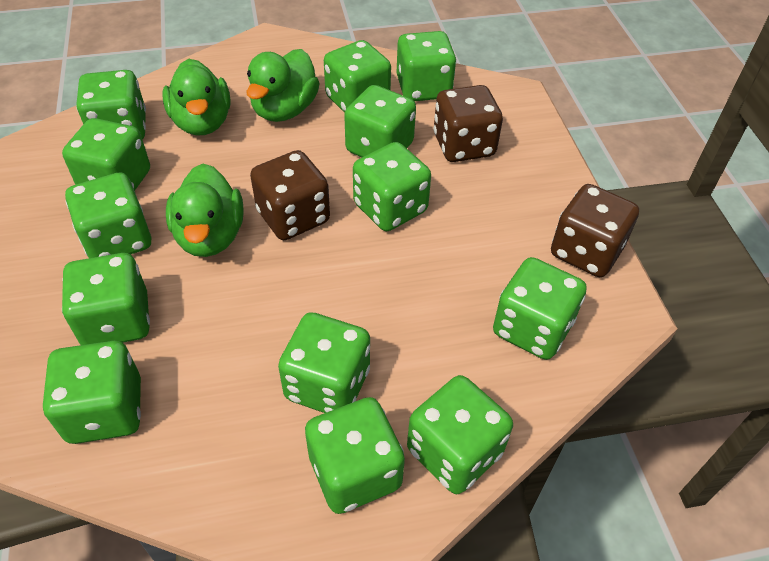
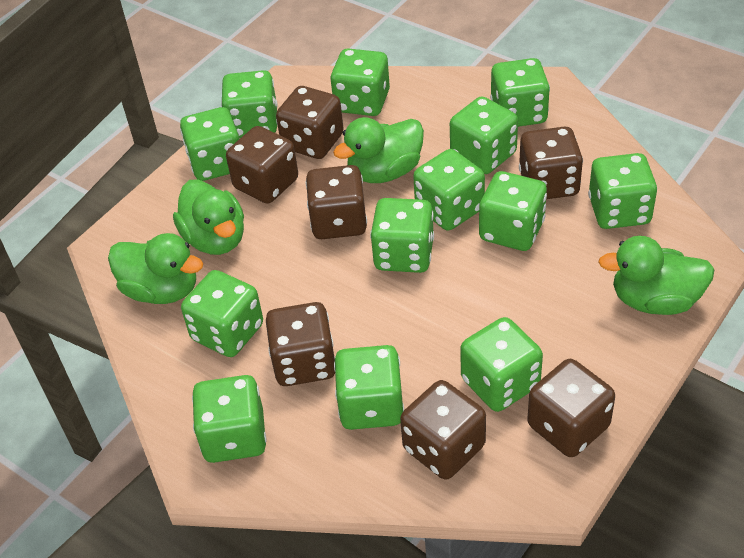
brown dice: 3 -> 7
green duck: 3 -> 4

